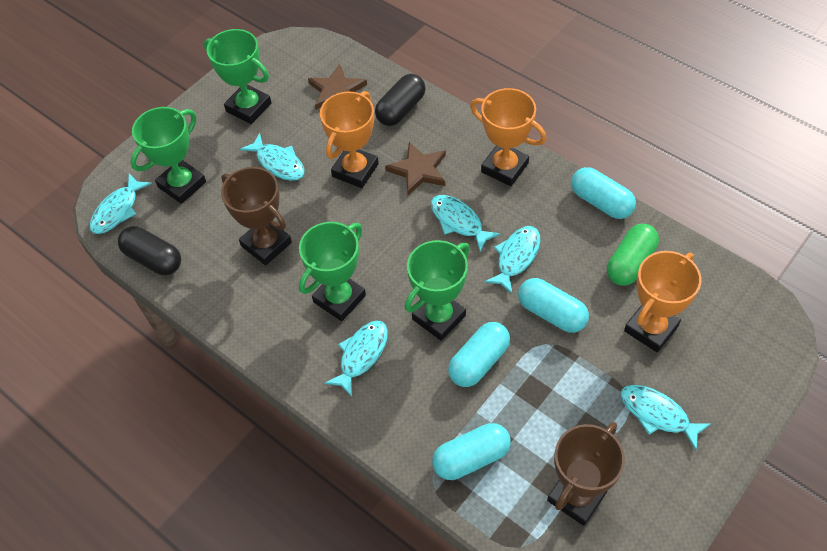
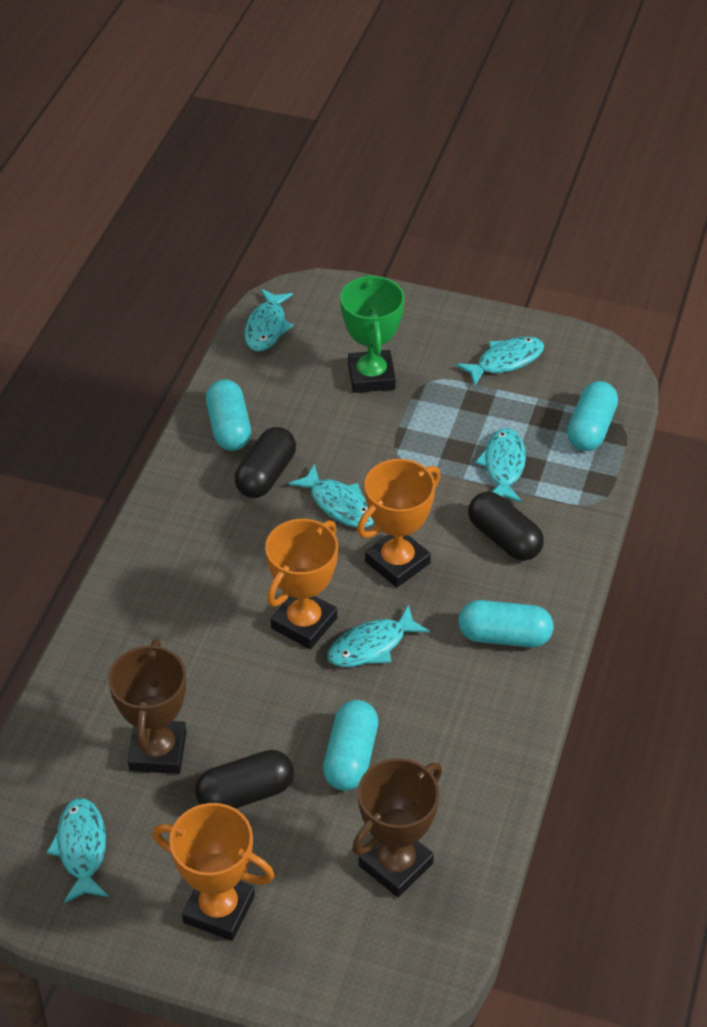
black capsule: 2 -> 3
brown star: 2 -> 0
green capsule: 1 -> 0
green trophy: 4 -> 1

